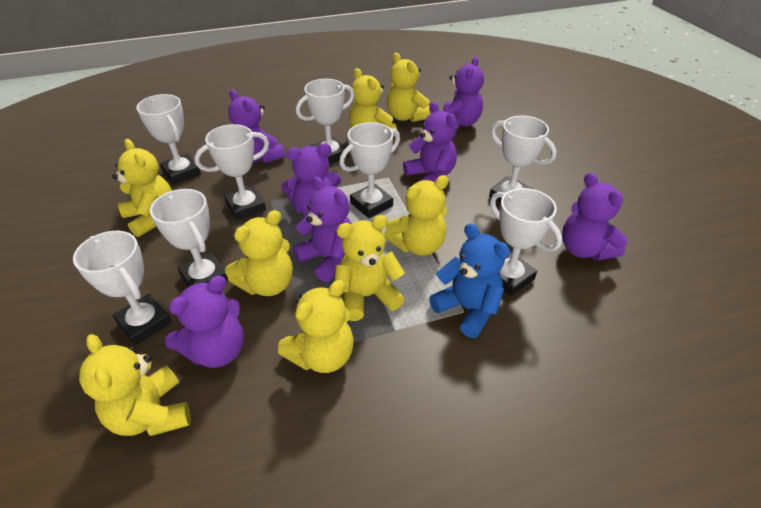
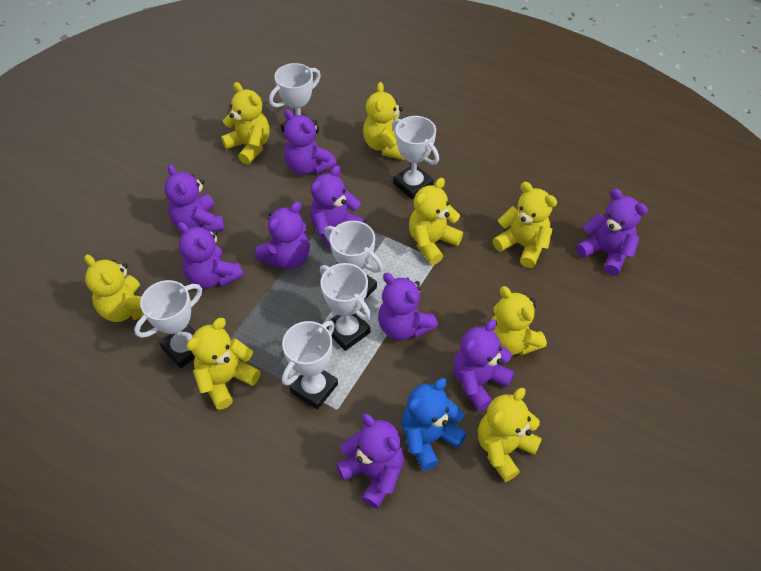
purple teddy bear: 7 -> 9
white trophy: 8 -> 6

